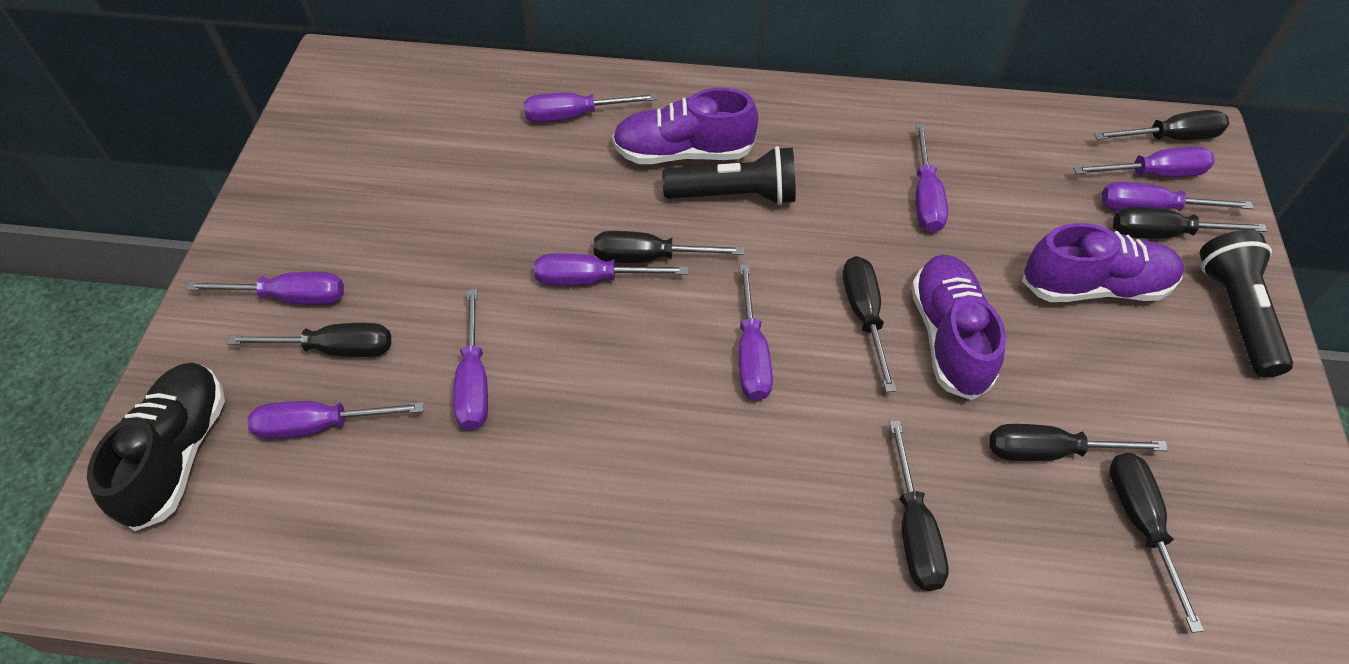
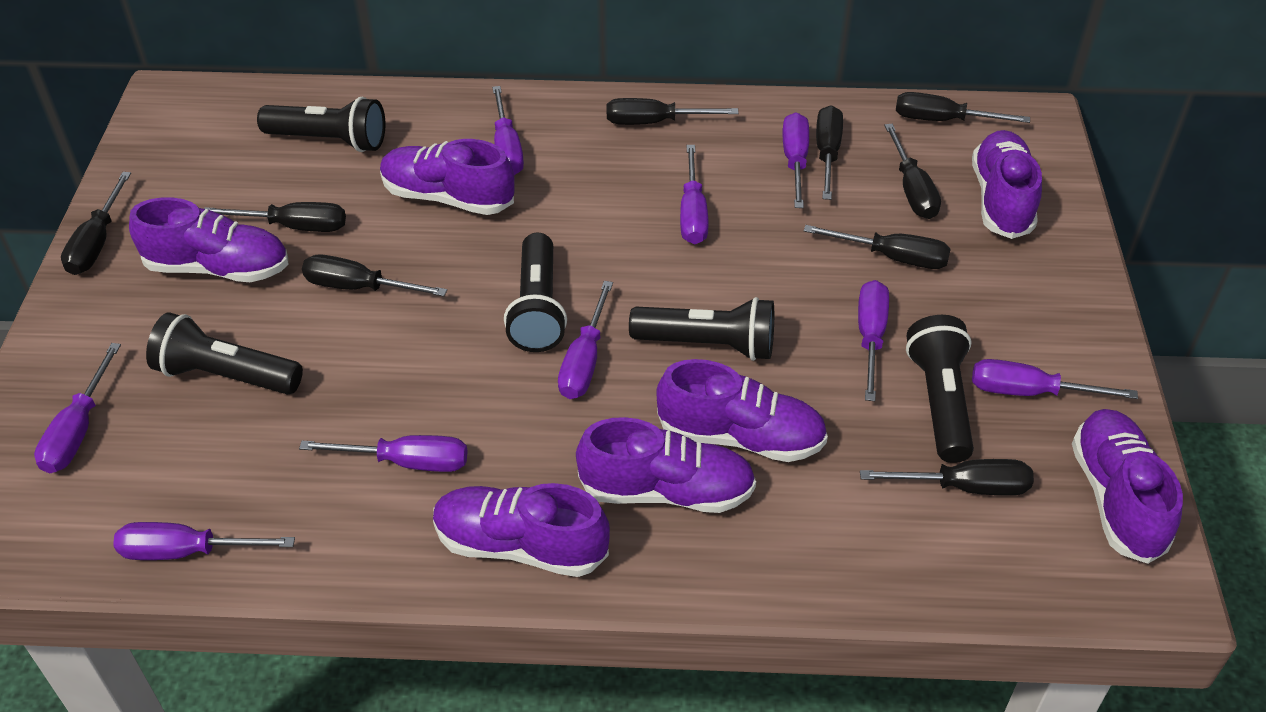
black flashlight: 2 -> 5
black screwdriver: 8 -> 9
black shoe: 1 -> 0
purple shoe: 3 -> 7

